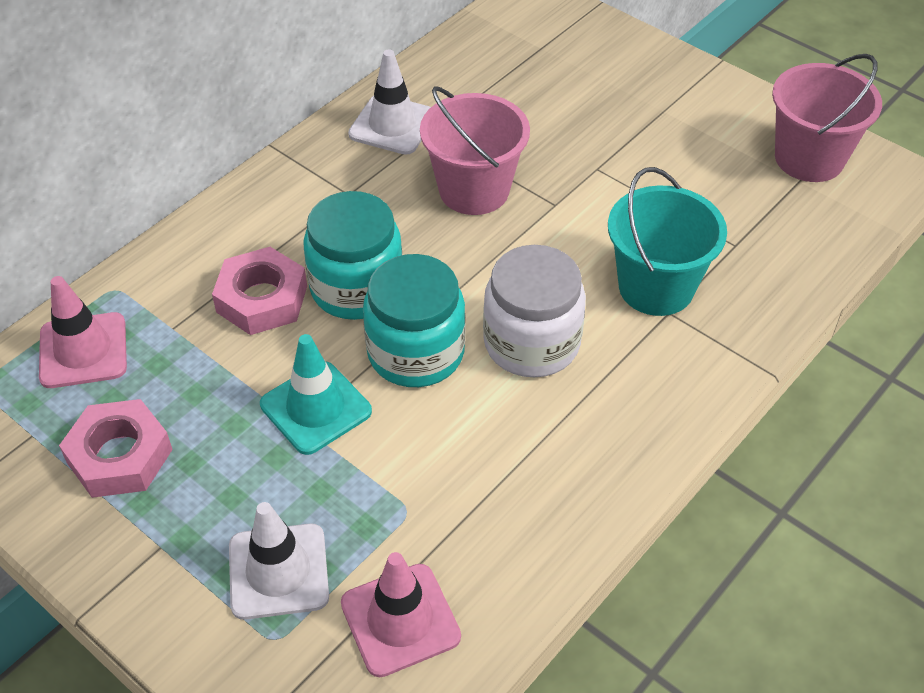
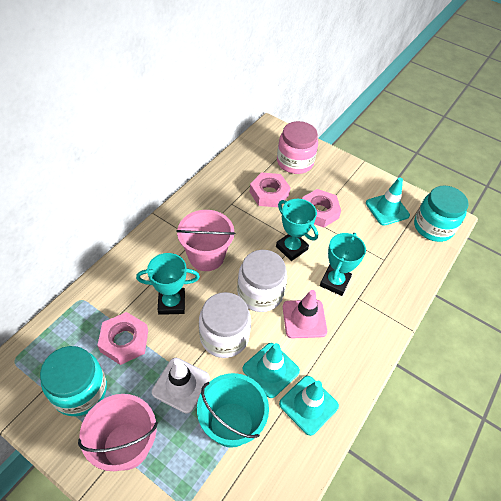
pink jar: 0 -> 1
pink nut: 2 -> 3
pink traffic cone: 2 -> 1
turquoise traffic cone: 1 -> 3
turquoise trophy: 0 -> 3
white jar: 1 -> 2
white traffic cone: 2 -> 1

